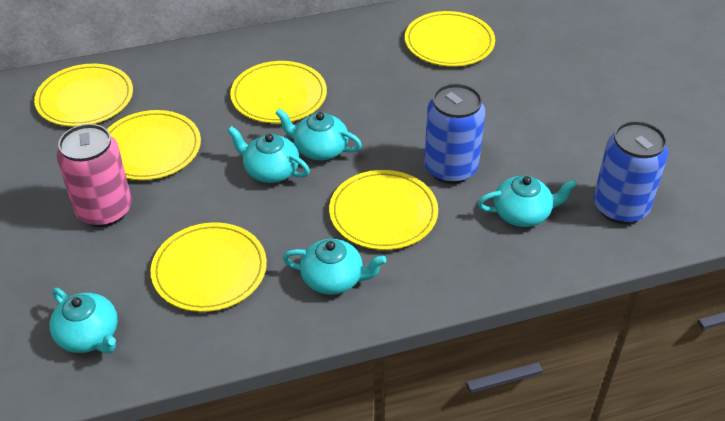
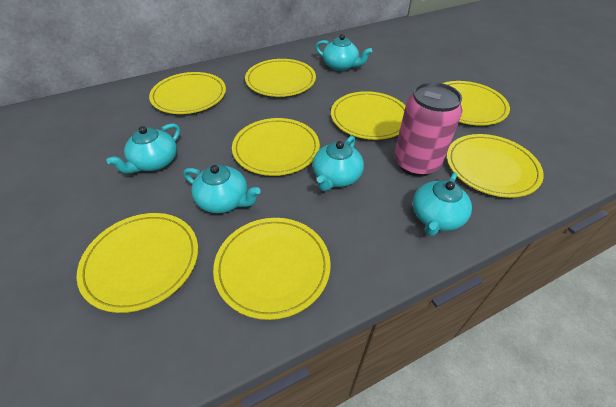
blue can: 2 -> 0
yellow plate: 6 -> 8

